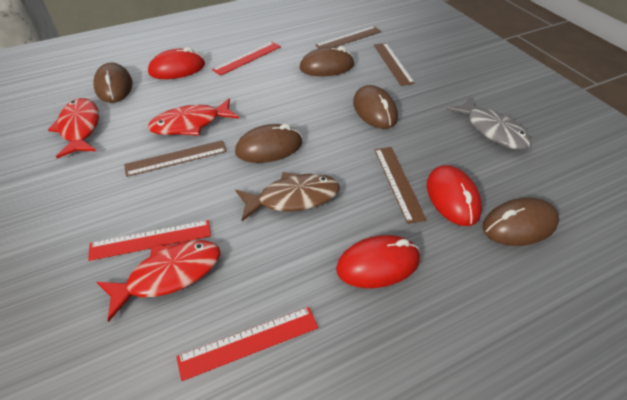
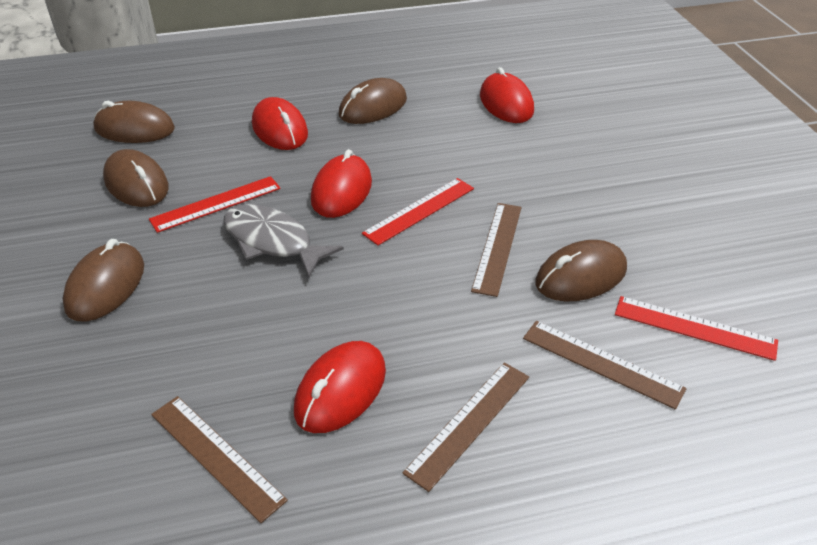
brown fish: 1 -> 0
red fish: 3 -> 0
red mouse: 3 -> 4

